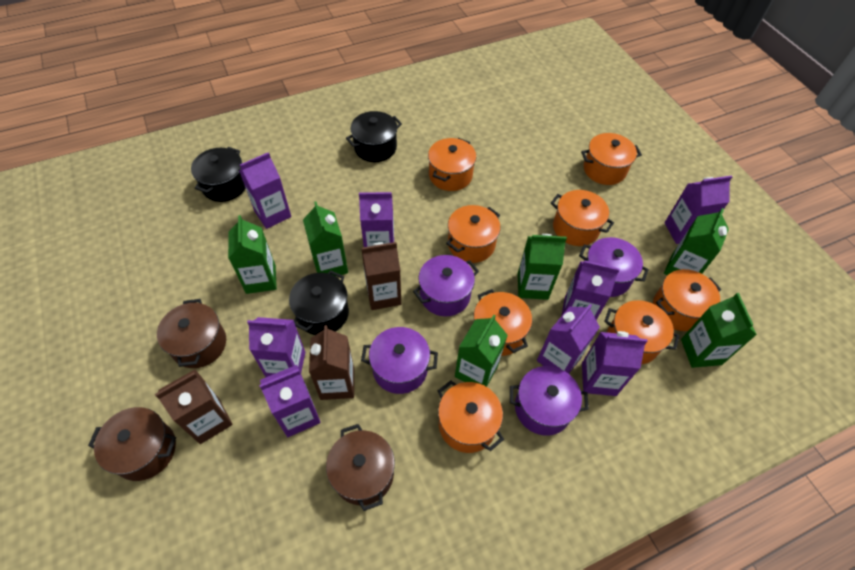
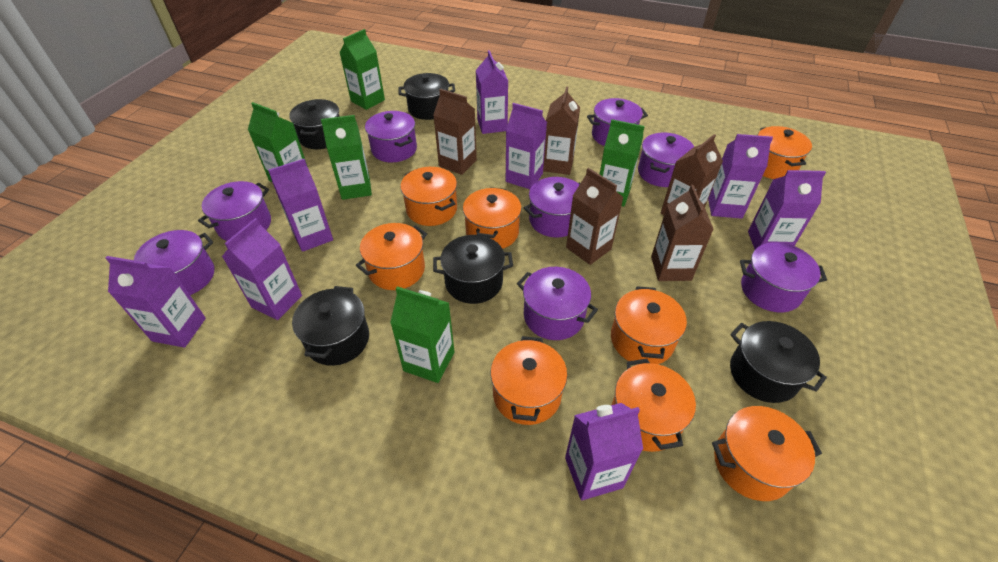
black pot: 3 -> 5
brown carton: 3 -> 5
brown pot: 3 -> 0
green carton: 6 -> 5
purple pot: 4 -> 8

